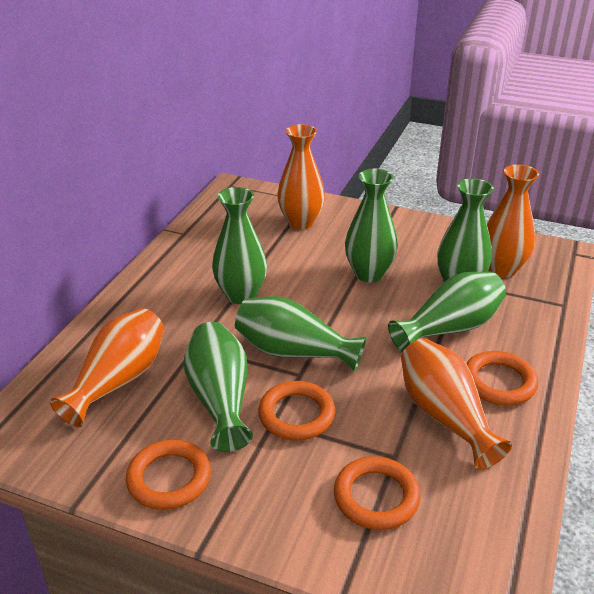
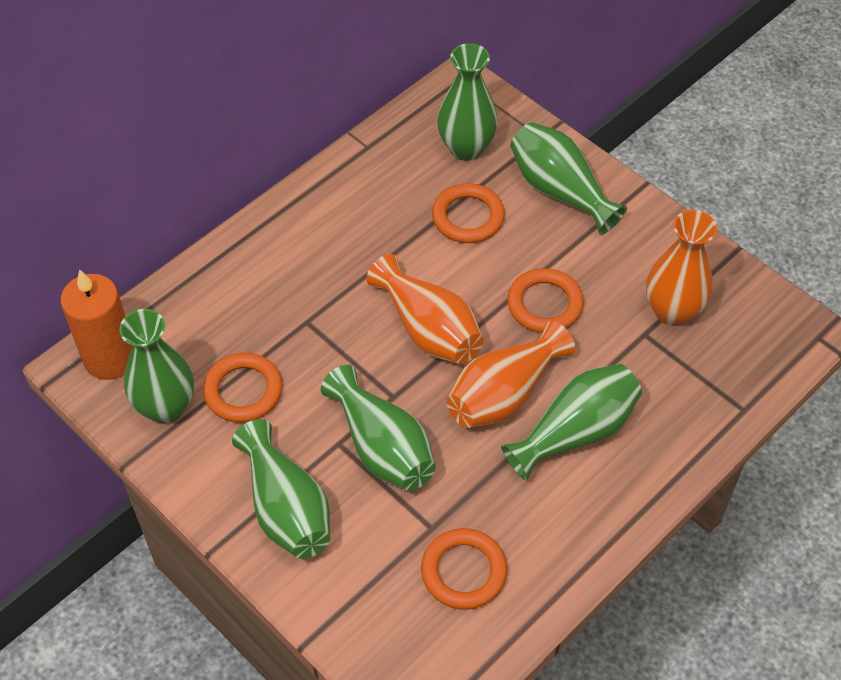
orange candle: 0 -> 1
orange vase: 4 -> 3

